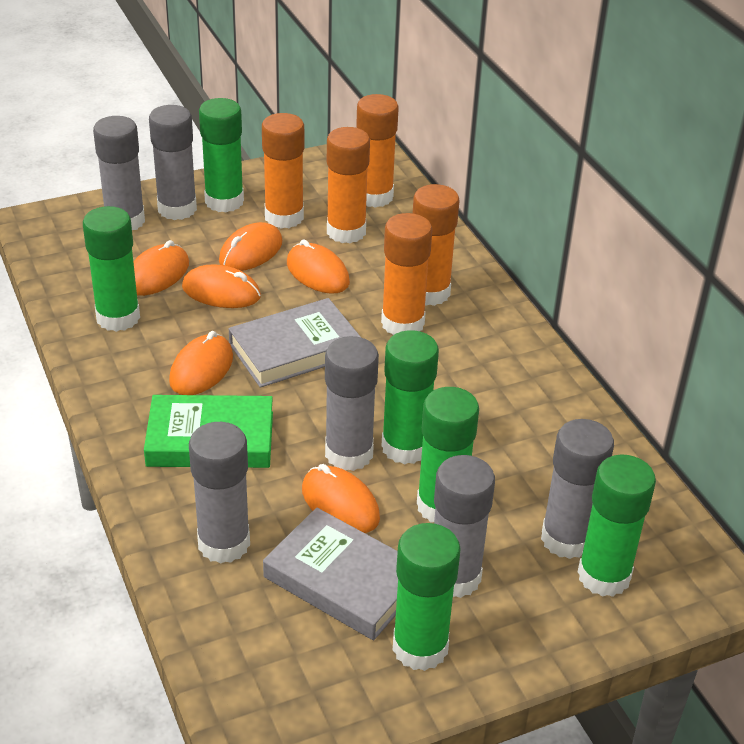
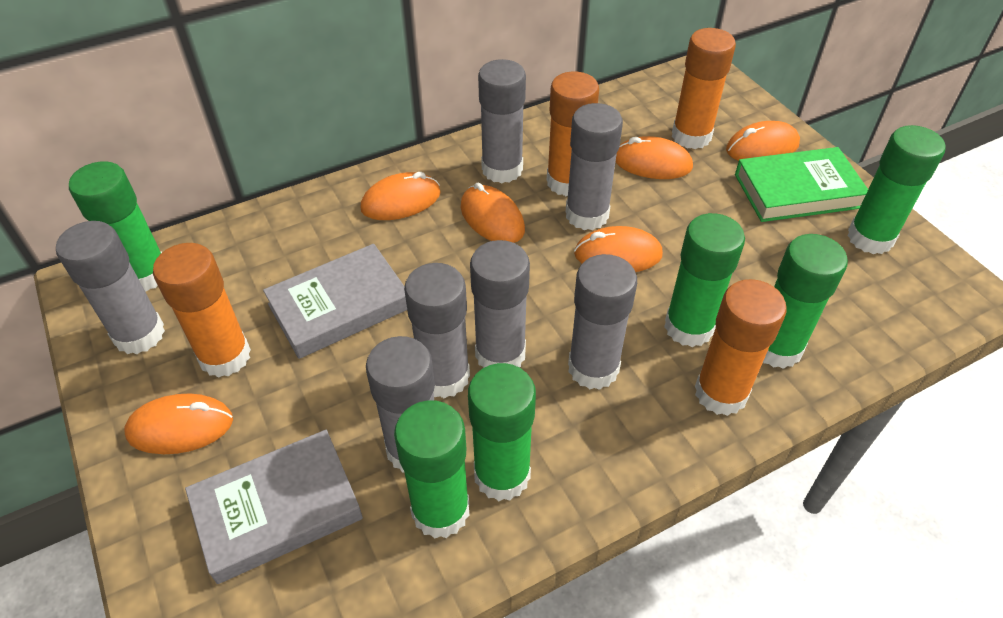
grey glue stick: 6 -> 7
orange glue stick: 5 -> 4

